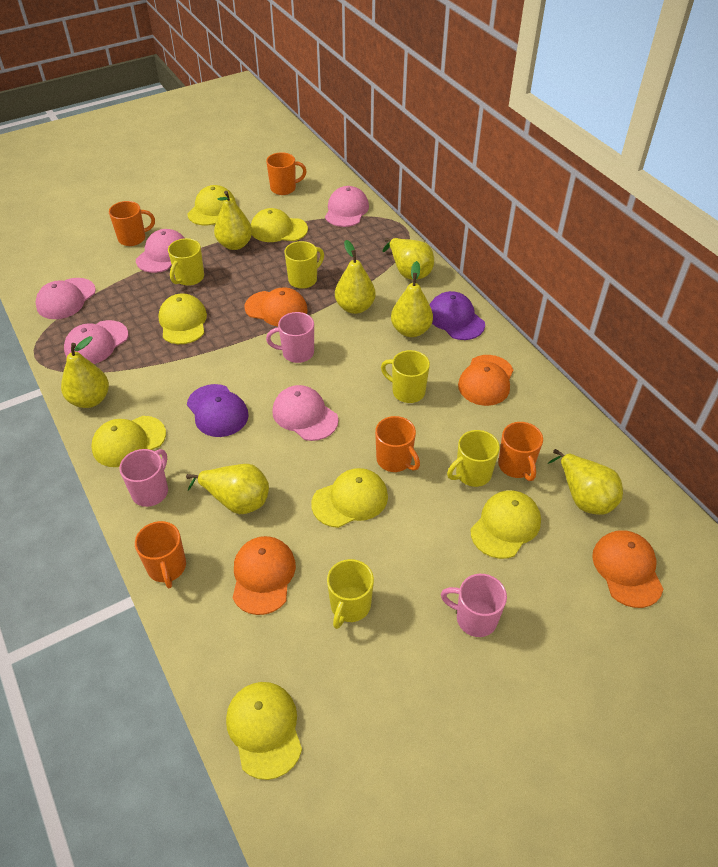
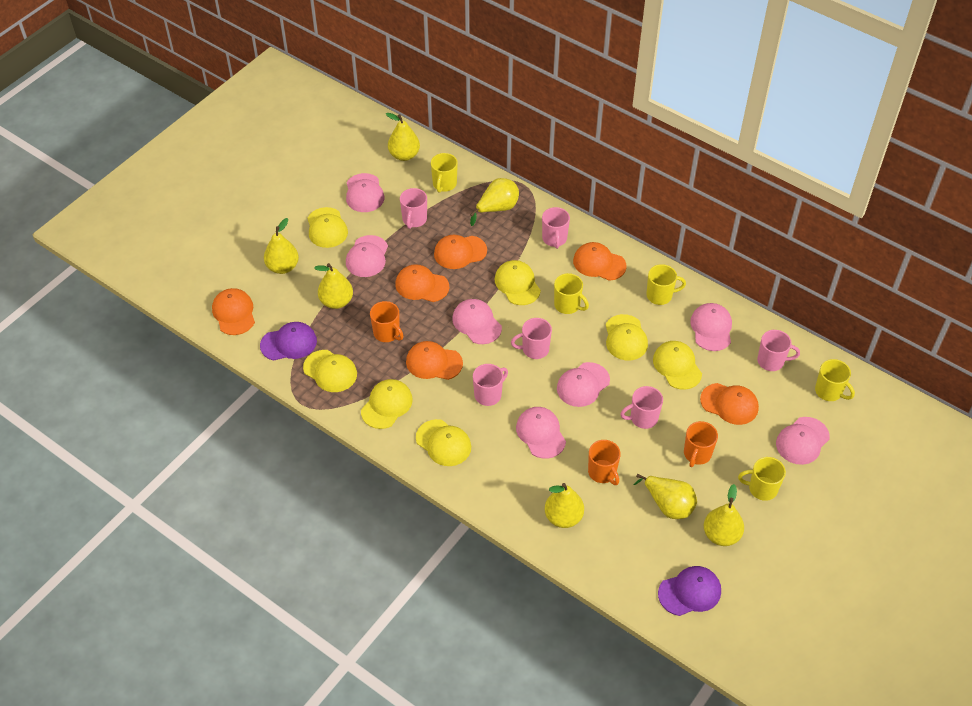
orange cap: 4 -> 6
orange mug: 5 -> 3
pink cap: 5 -> 7
pink mug: 3 -> 6

